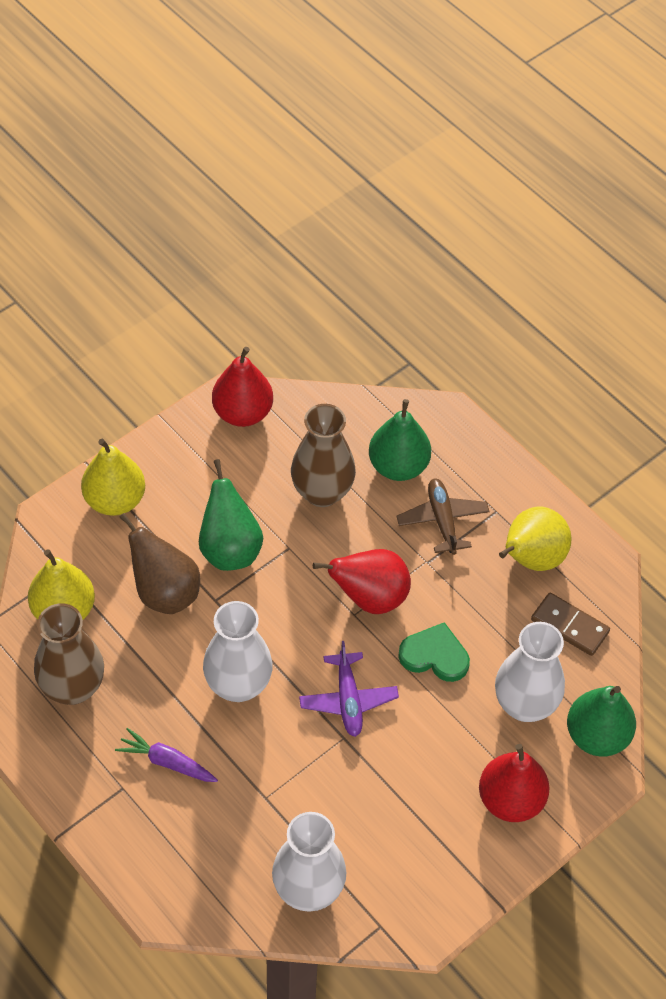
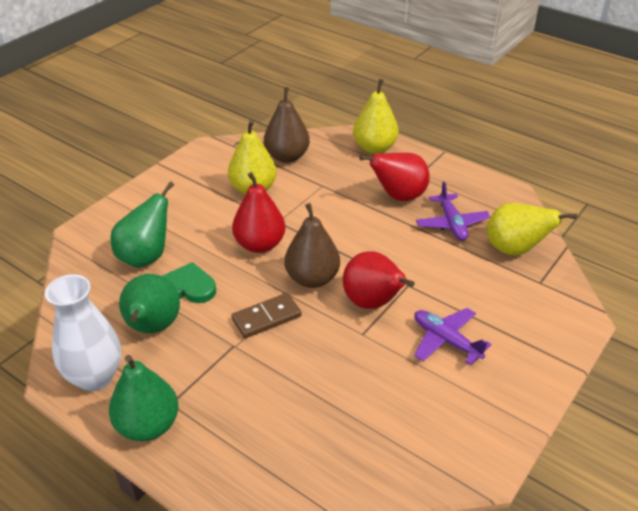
brown pear: 1 -> 2
brown plane: 1 -> 0
brown vase: 2 -> 0
purple carrot: 1 -> 0
purple plane: 1 -> 2
white vase: 3 -> 1

